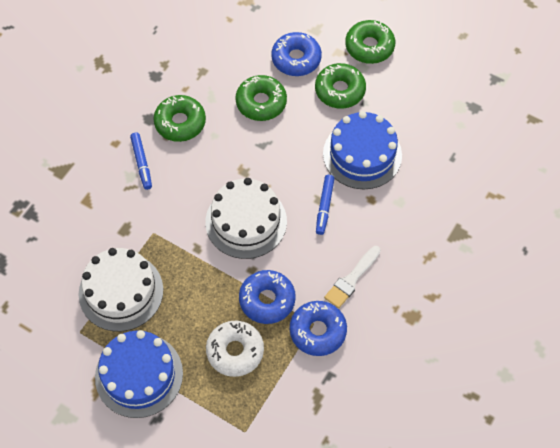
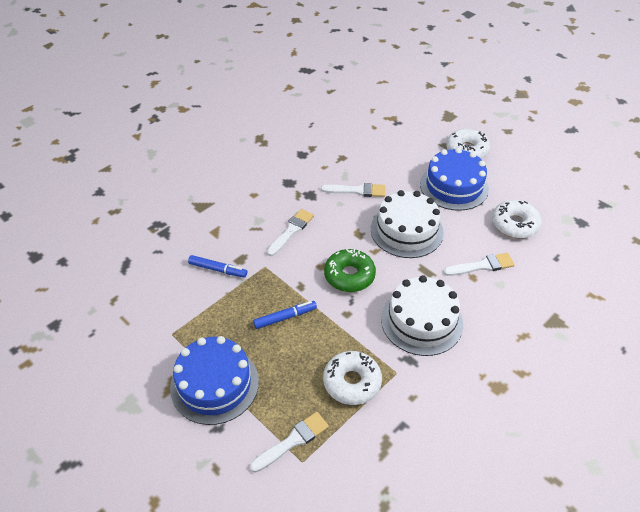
blue donut: 3 -> 0
green donut: 4 -> 1
white brush: 1 -> 4
white donut: 1 -> 3

